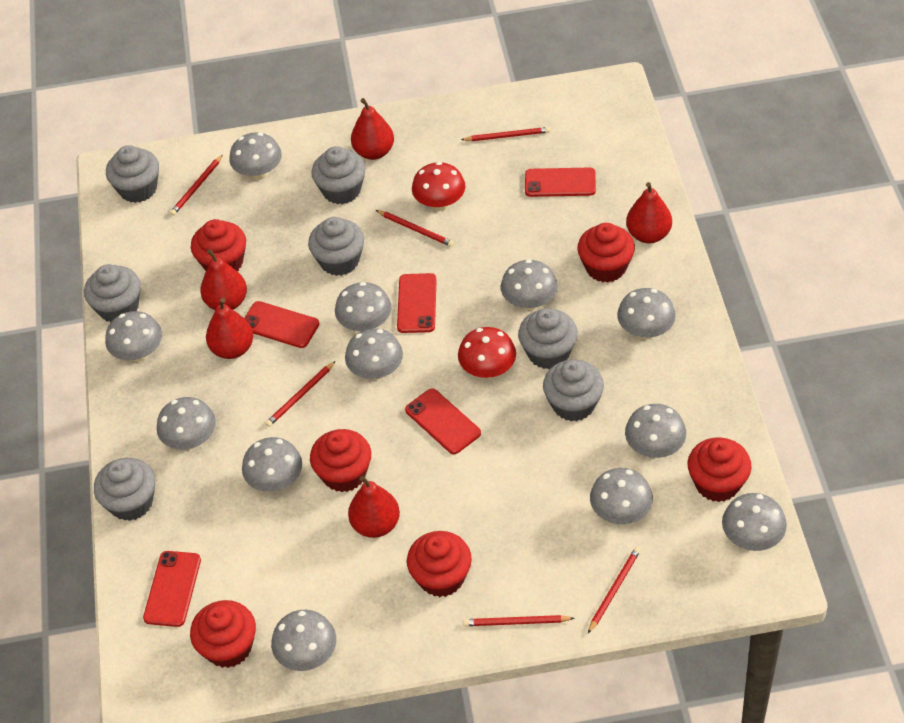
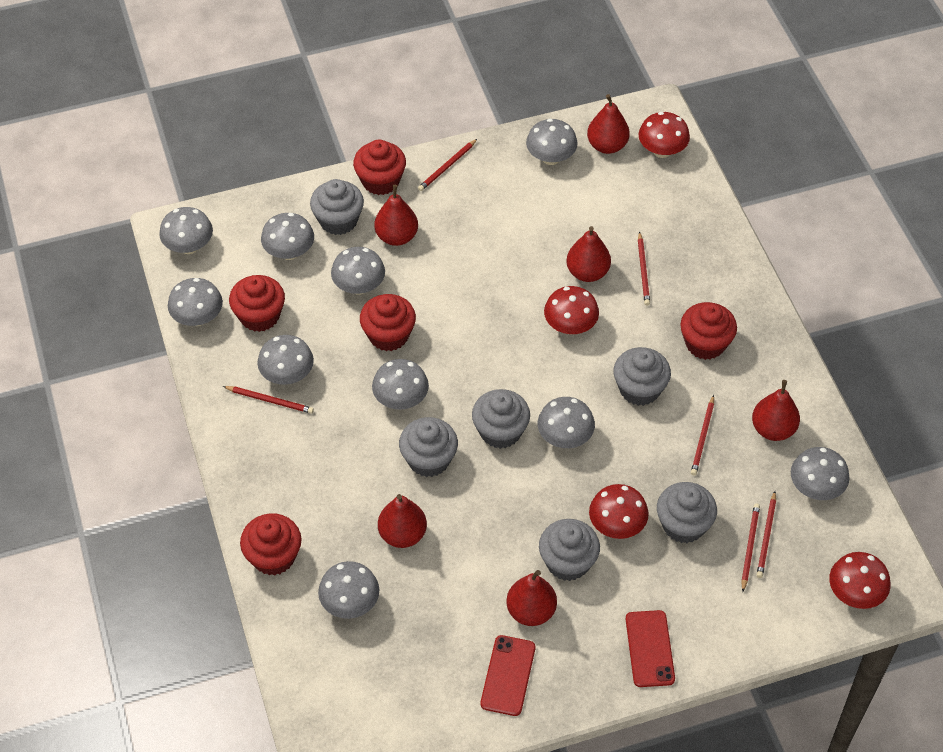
grey cupcake: 7 -> 6
grey mushroom: 12 -> 10
red cupcake: 6 -> 5
red mushroom: 2 -> 4
red pear: 5 -> 6
red phone: 5 -> 2

